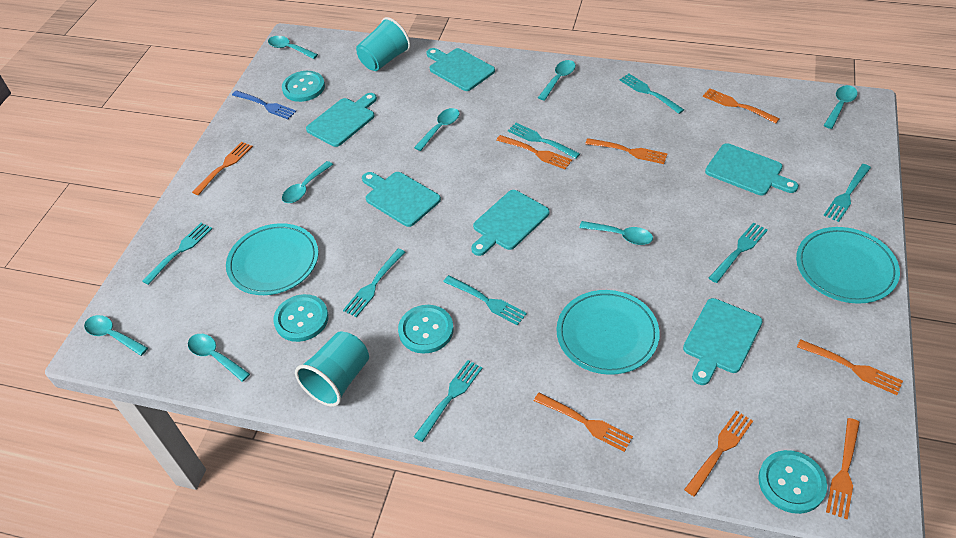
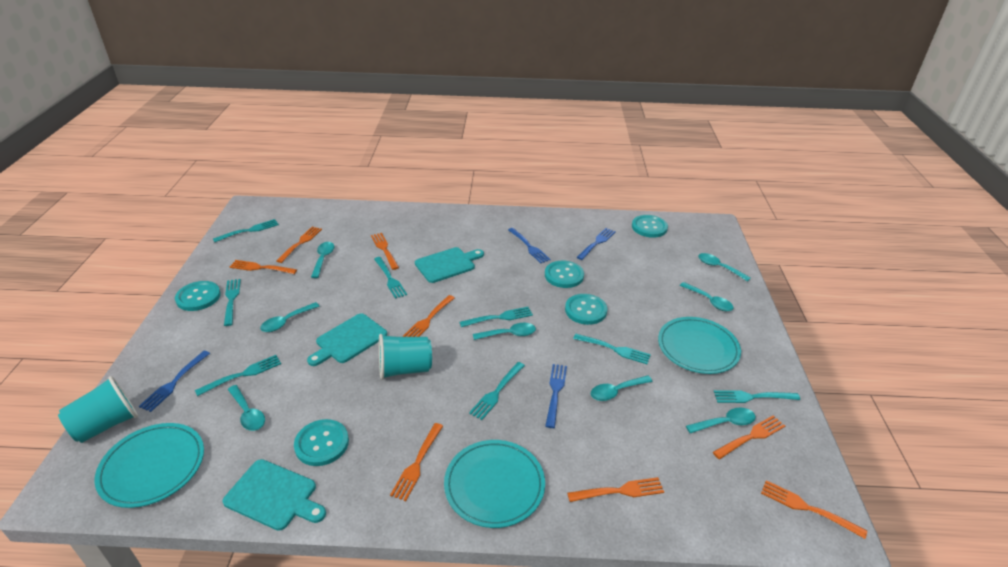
blue fork: 1 -> 4
turquoise button: 4 -> 5
turquoise cutting board: 6 -> 3

